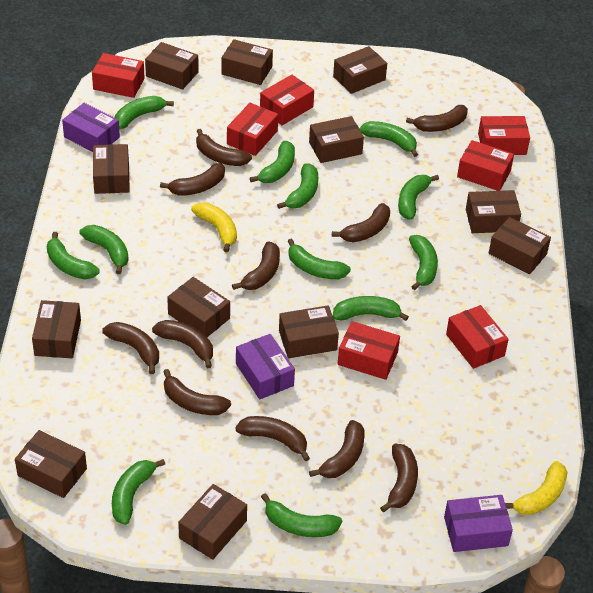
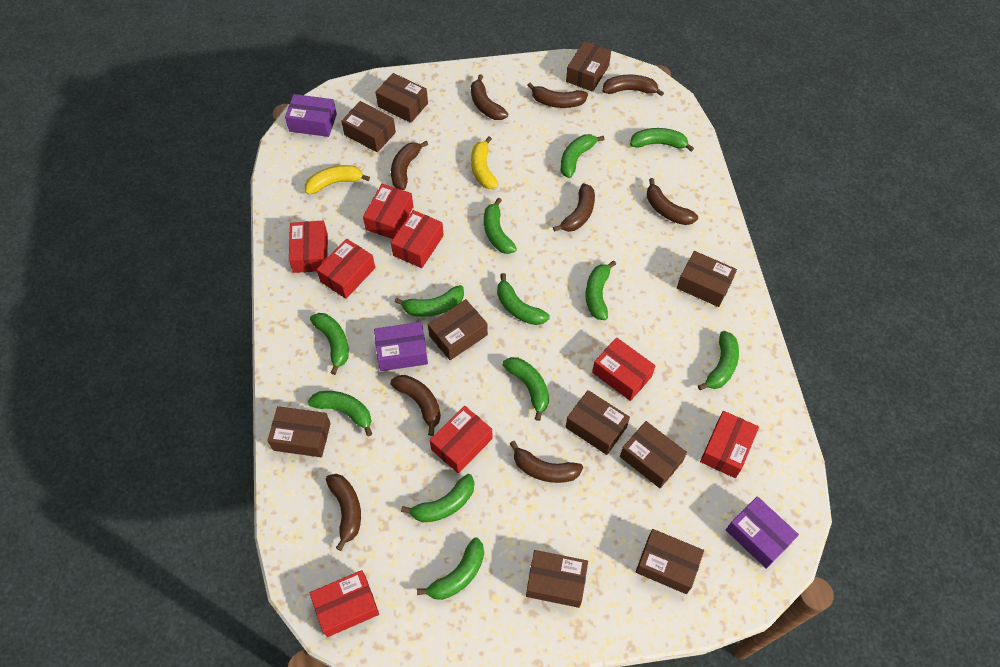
brown banana: 11 -> 9
brown box: 12 -> 10
red box: 7 -> 8

